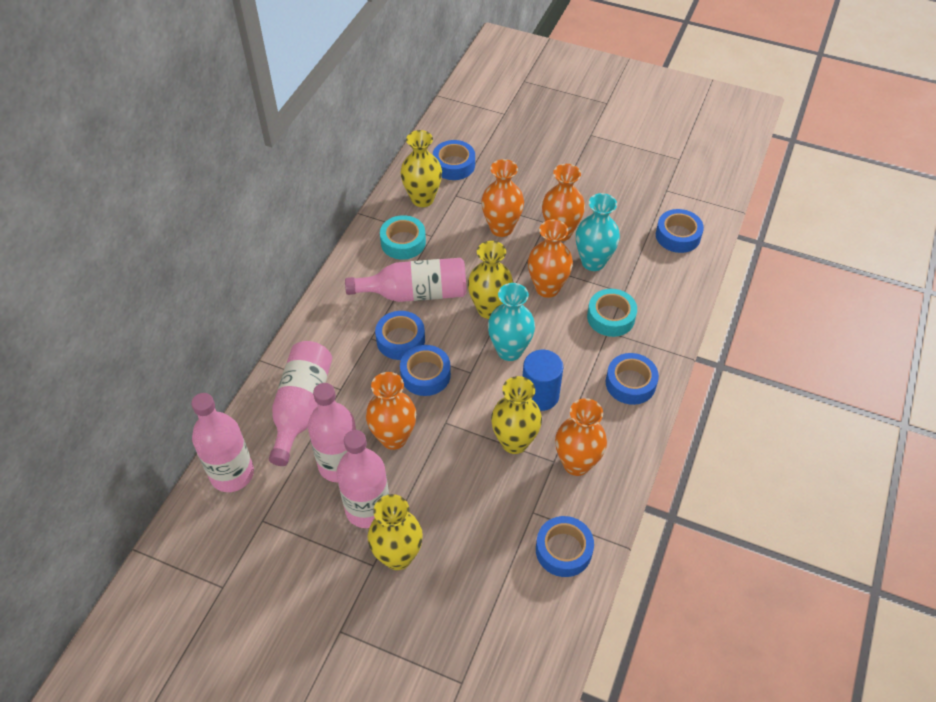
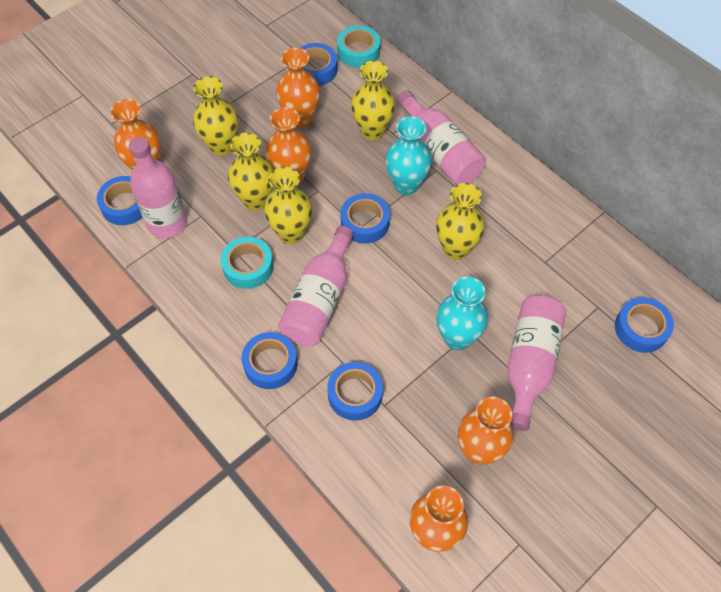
blue cylinder: 1 -> 0
pink bottle: 5 -> 4
yellow vase: 4 -> 5

